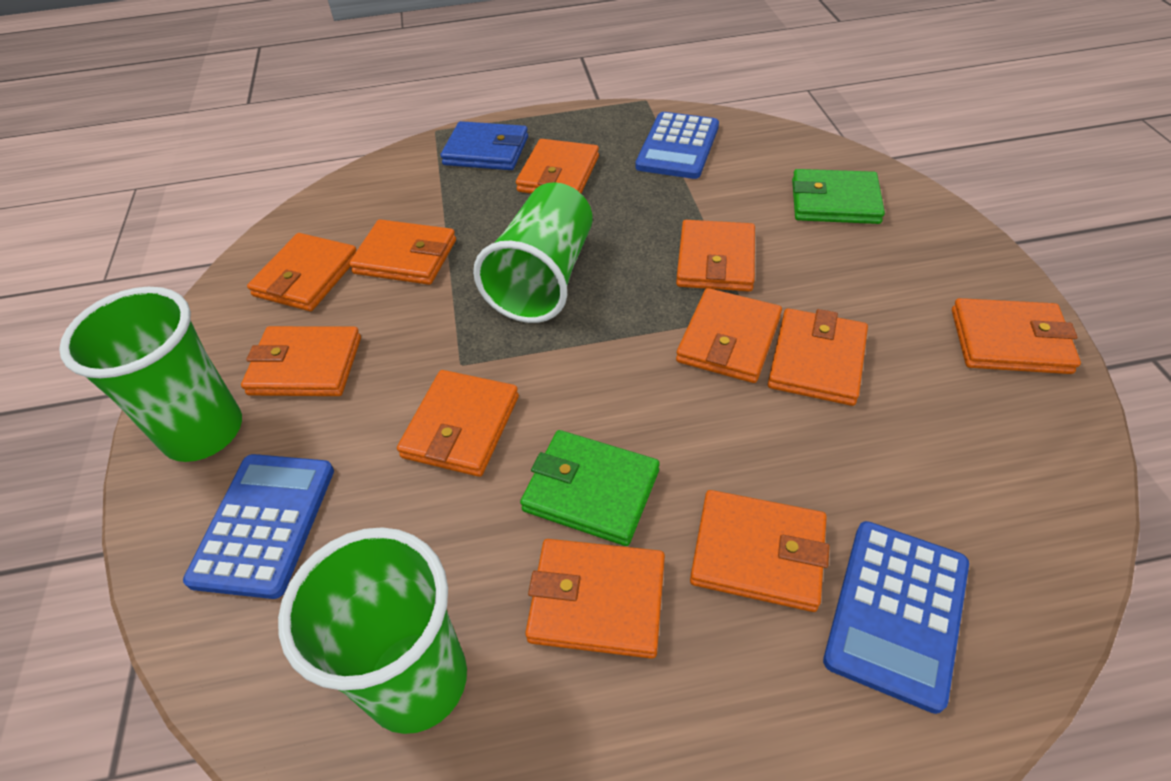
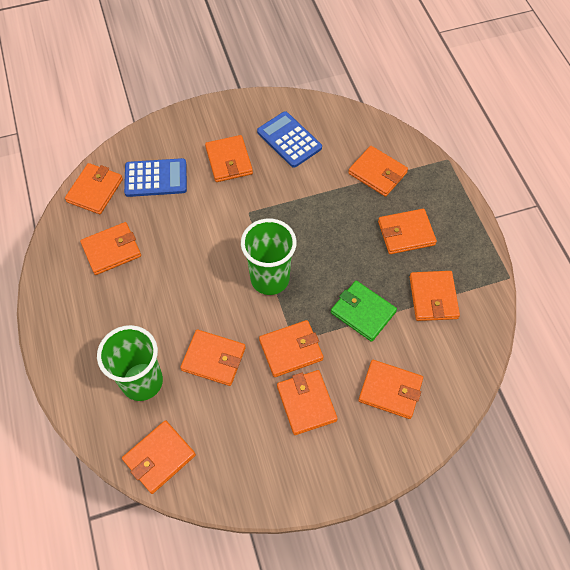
blue calculator: 3 -> 2
blue wallet: 1 -> 0
green cup: 3 -> 2
green wallet: 2 -> 1

